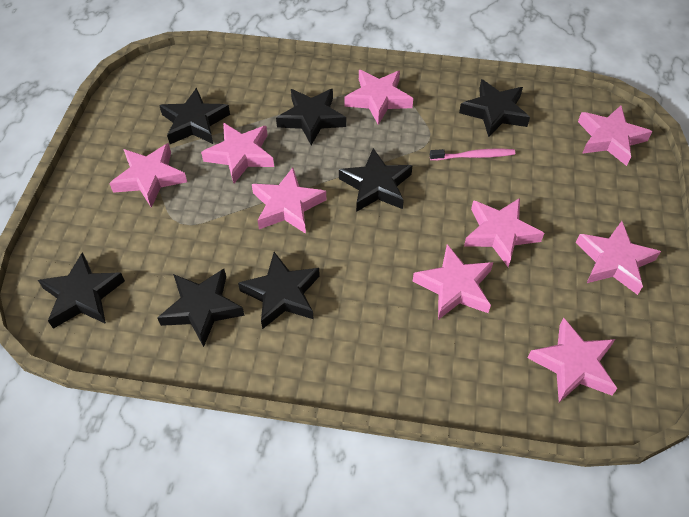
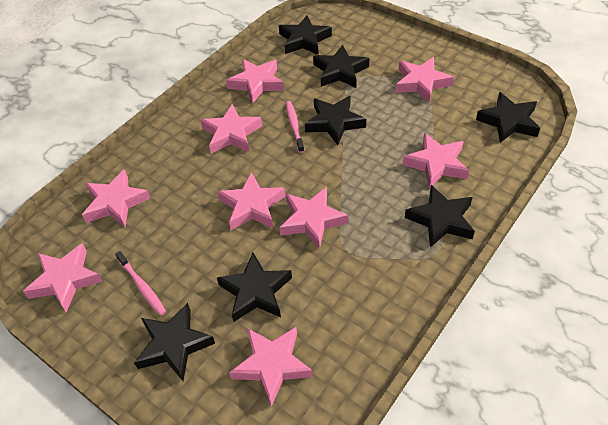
pink toothbrush: 1 -> 2

